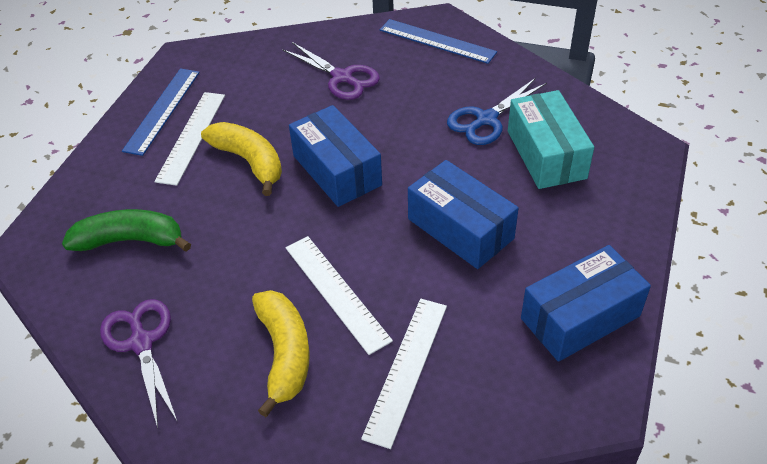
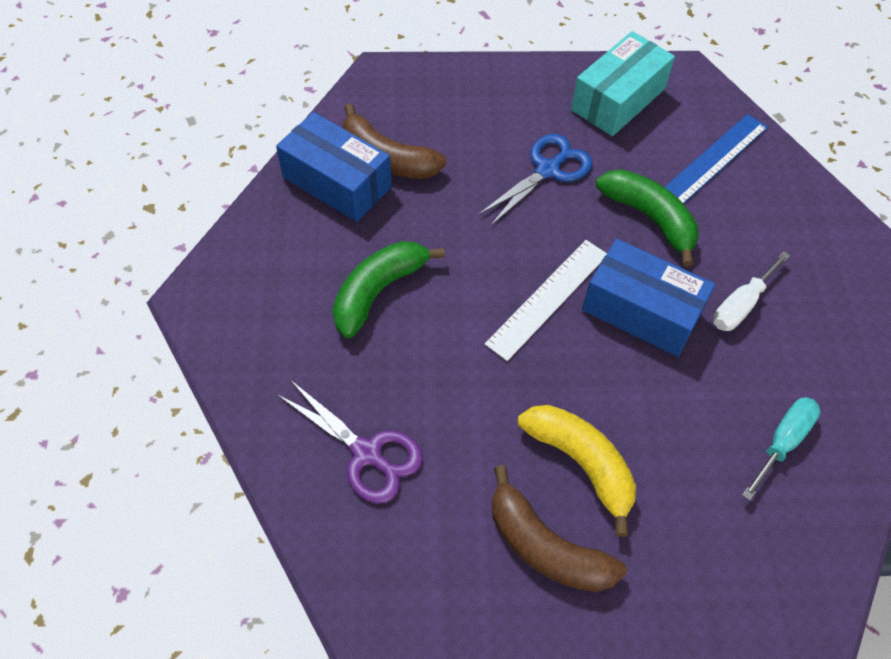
blue box: 3 -> 2
blue ruler: 2 -> 1
brown banana: 0 -> 2
green banana: 1 -> 2
purple scissors: 2 -> 1
turquoise screwdriver: 0 -> 1
white ruler: 3 -> 1
white screwdriver: 0 -> 1
yellow banana: 2 -> 1

